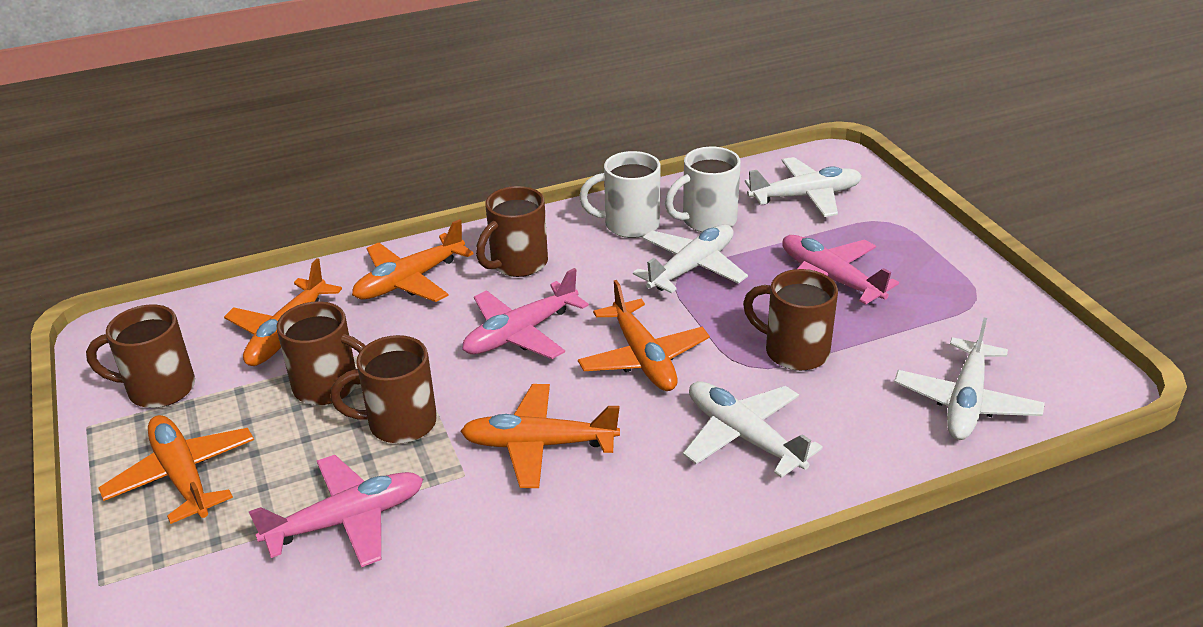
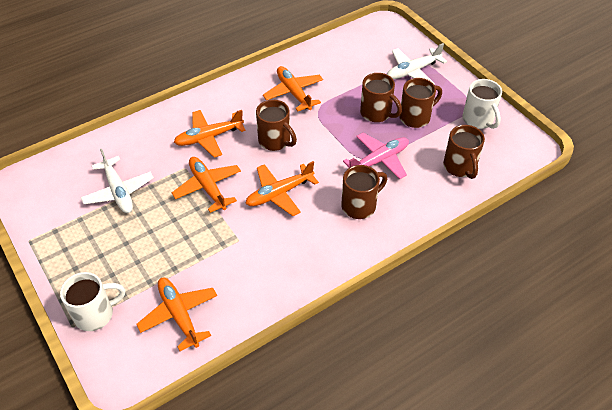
pink plane: 3 -> 1
white plane: 4 -> 2

